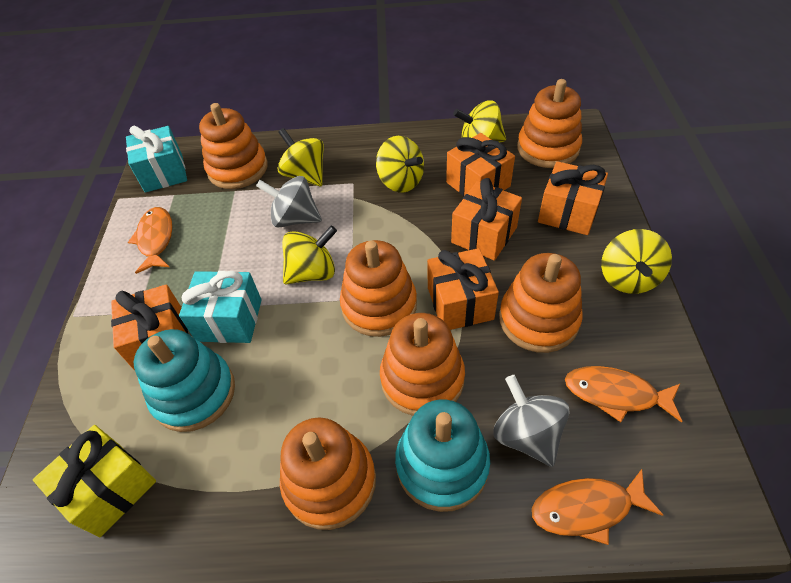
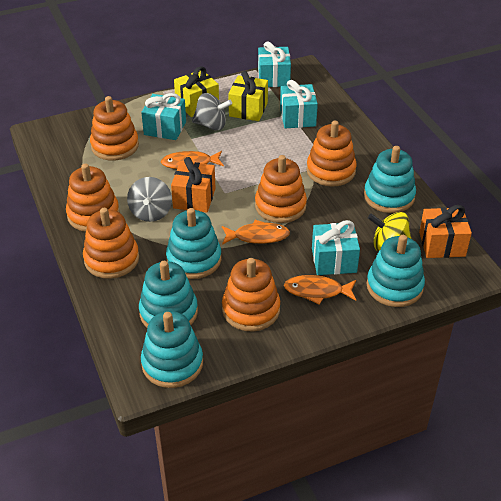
orange gift: 5 -> 2
turquoise gift: 2 -> 4
turquoise stacking toy: 2 -> 5
yellow gift: 1 -> 2
yellow spinning top: 5 -> 1

